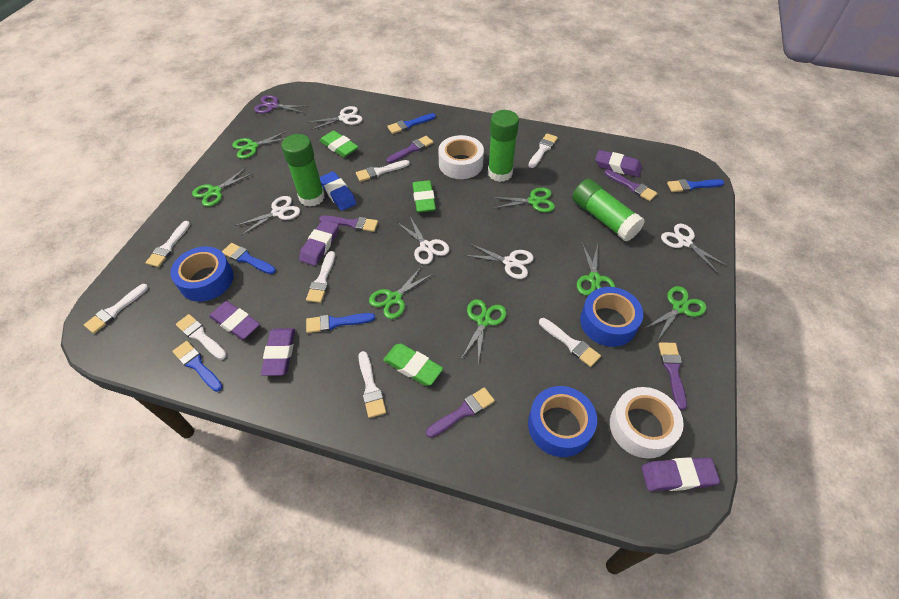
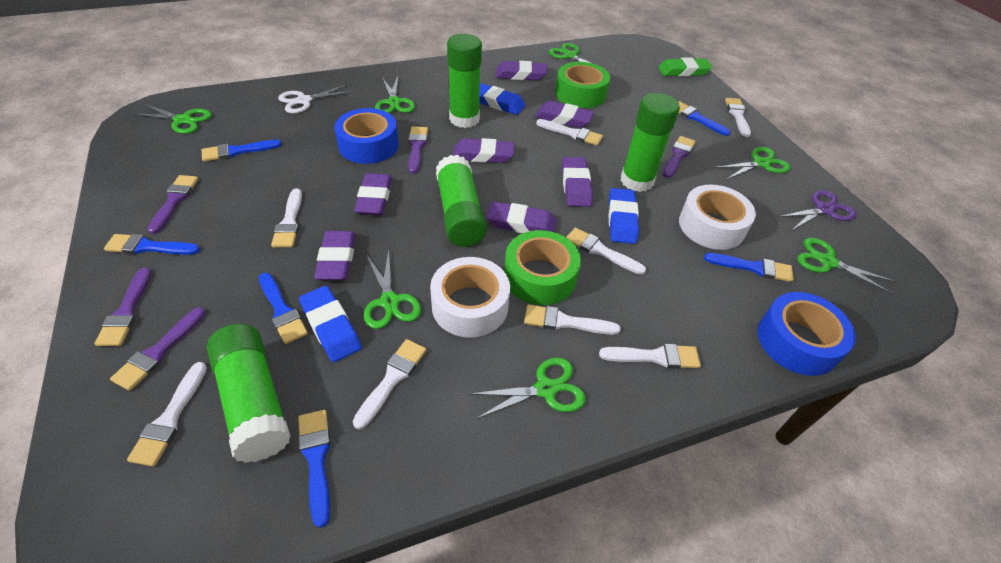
blue brush: 5 -> 6
blue eraser: 1 -> 3
blue tape: 3 -> 2
green eraser: 3 -> 1
green glue stick: 3 -> 4
green tape: 0 -> 2
purple eraser: 5 -> 7
white scissors: 5 -> 1

